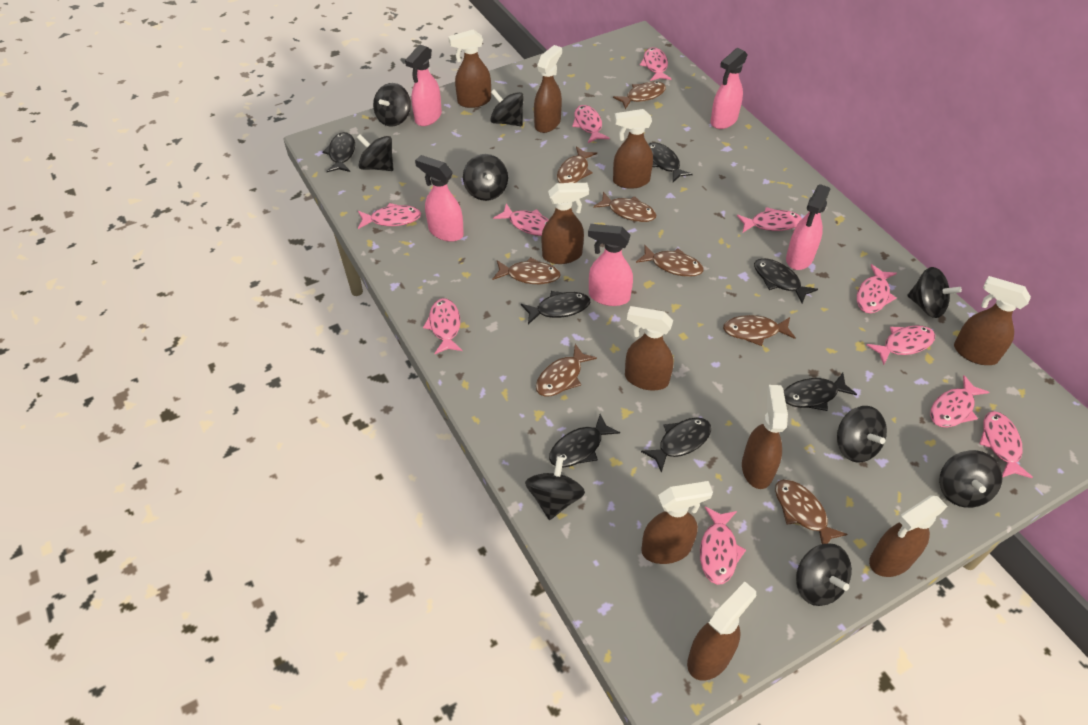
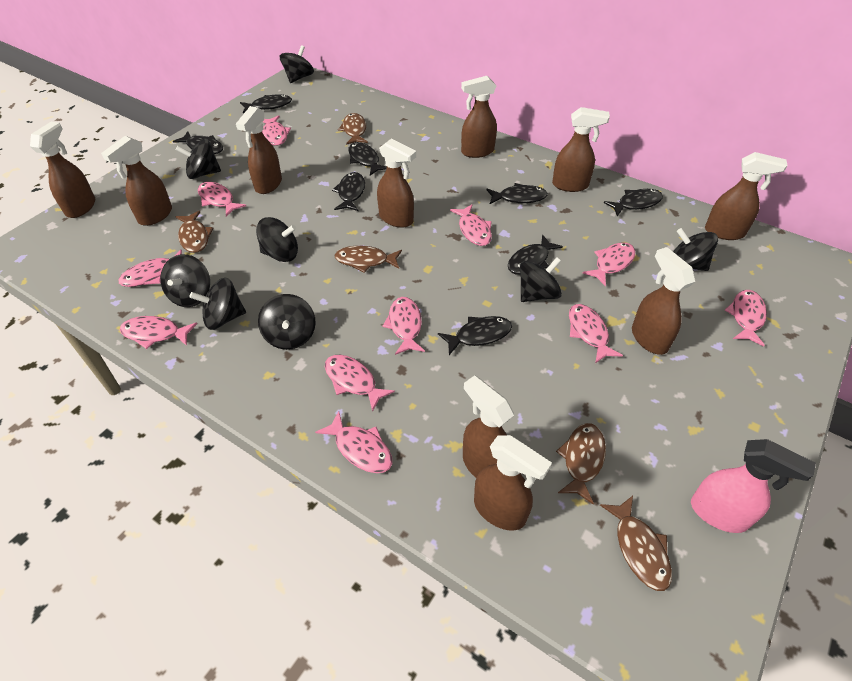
black fish: 7 -> 8
black spinning top: 9 -> 8
brown fish: 8 -> 5
pink spray bottle: 5 -> 1

